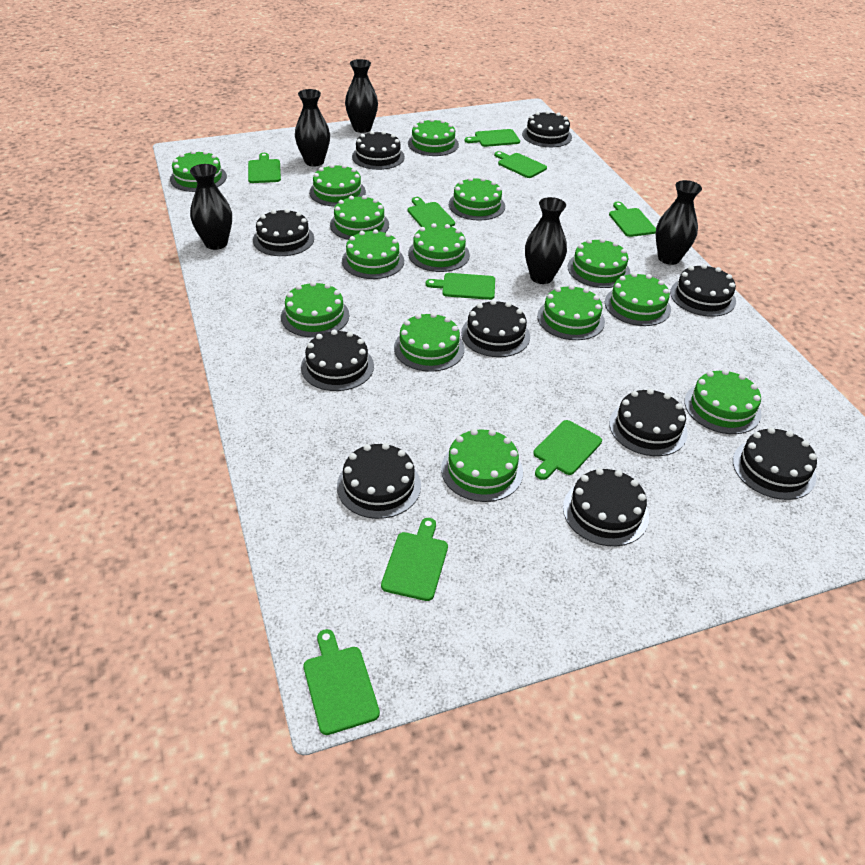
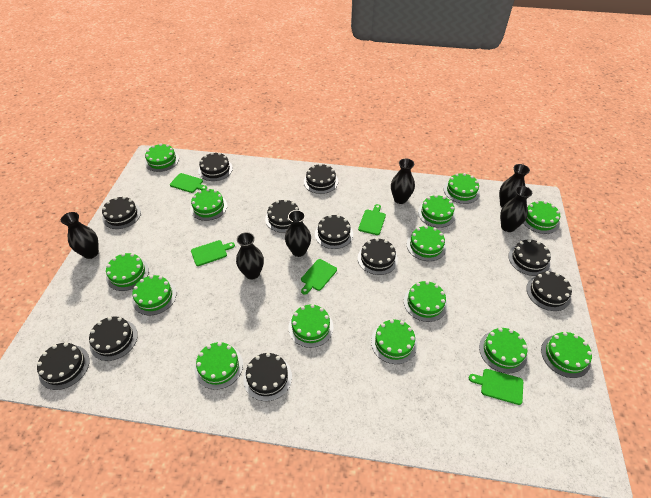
black cake: 10 -> 11
black vase: 5 -> 6
green cutting board: 9 -> 5

